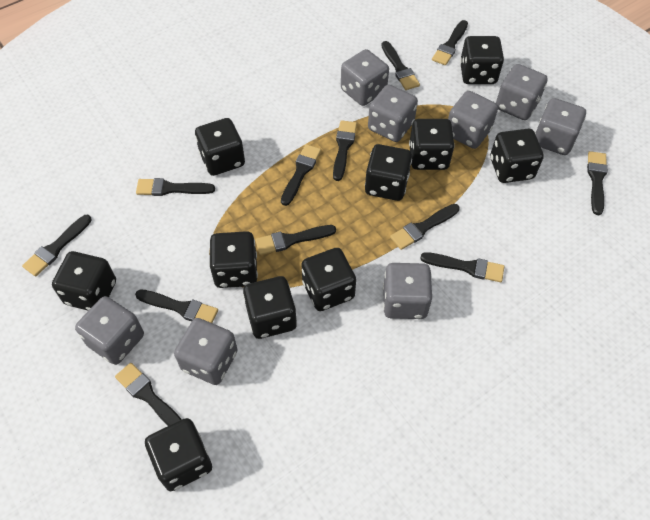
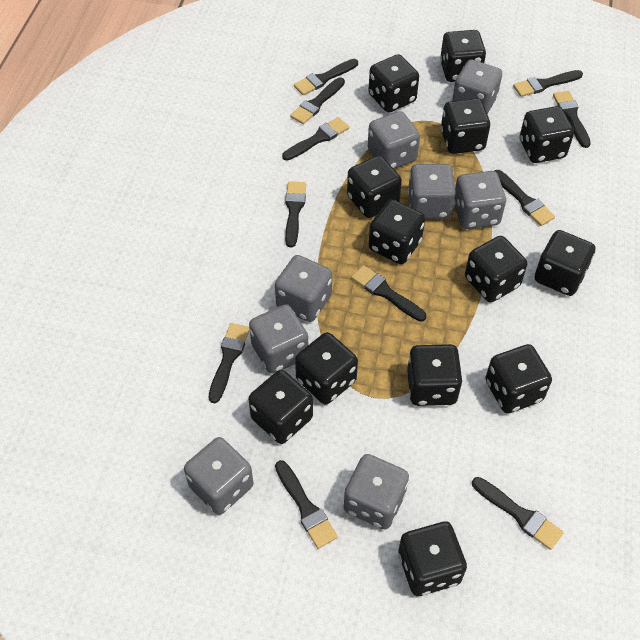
black brush: 12 -> 11
black dice: 10 -> 13

